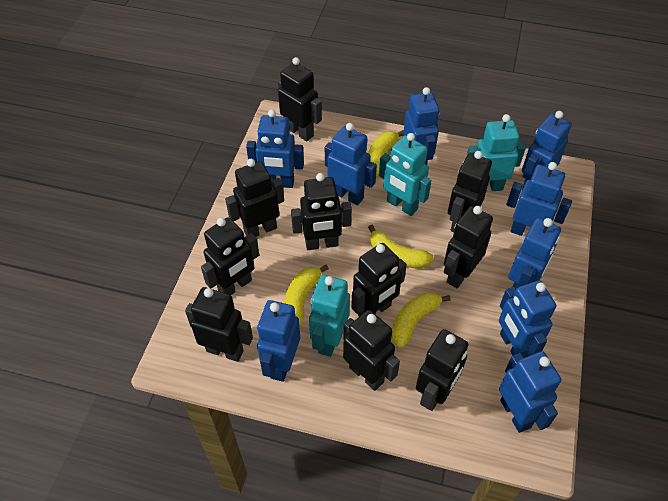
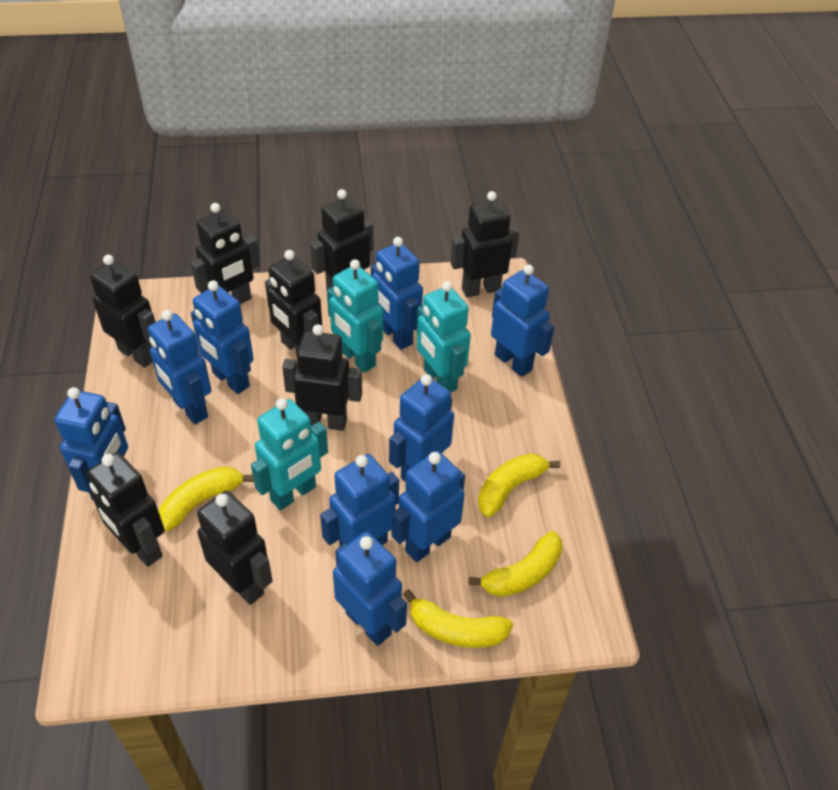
black robot: 10 -> 8

